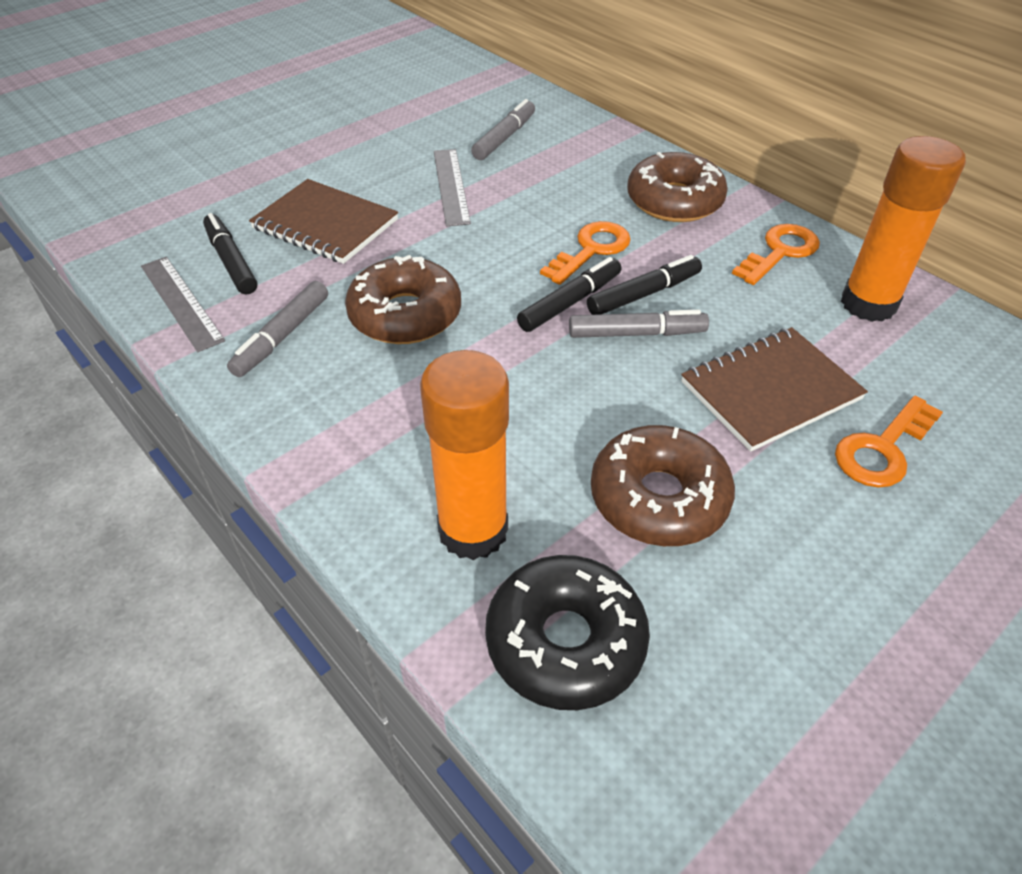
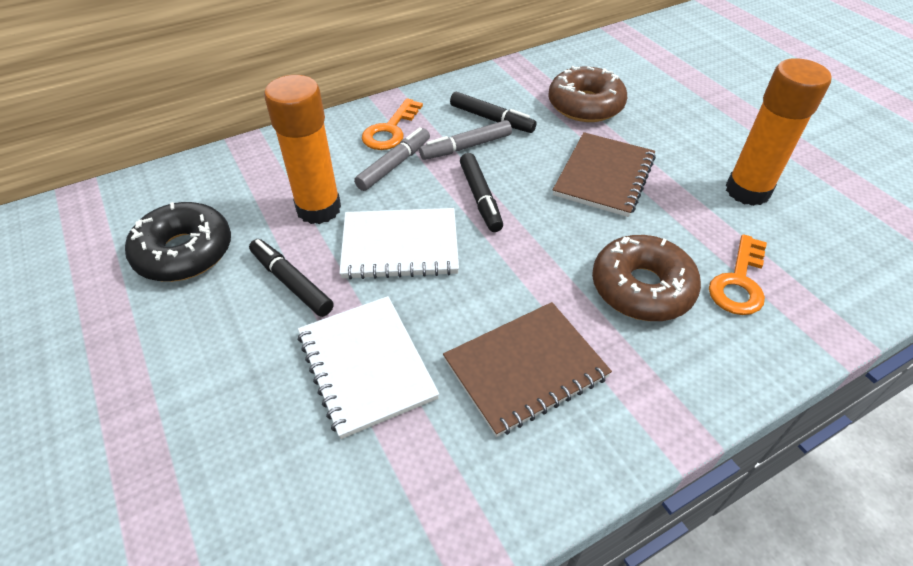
brown donut: 3 -> 2
grey marker: 3 -> 2
grey ruler: 2 -> 0
orange key: 3 -> 2
white notebook: 0 -> 2

